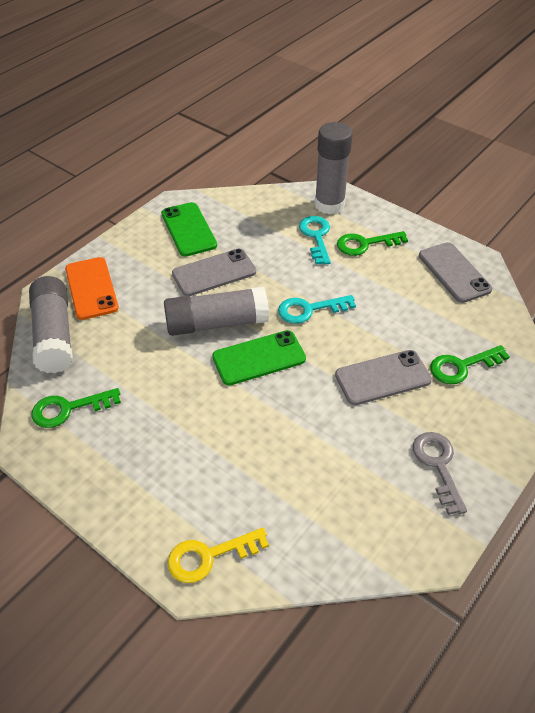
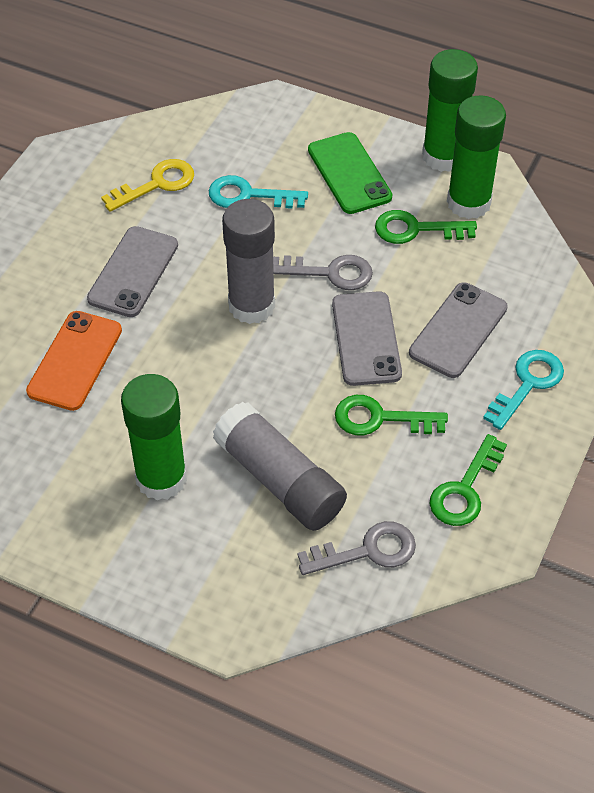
green glue stick: 0 -> 3
green phone: 2 -> 1
grey glue stick: 3 -> 2
grey key: 1 -> 2

